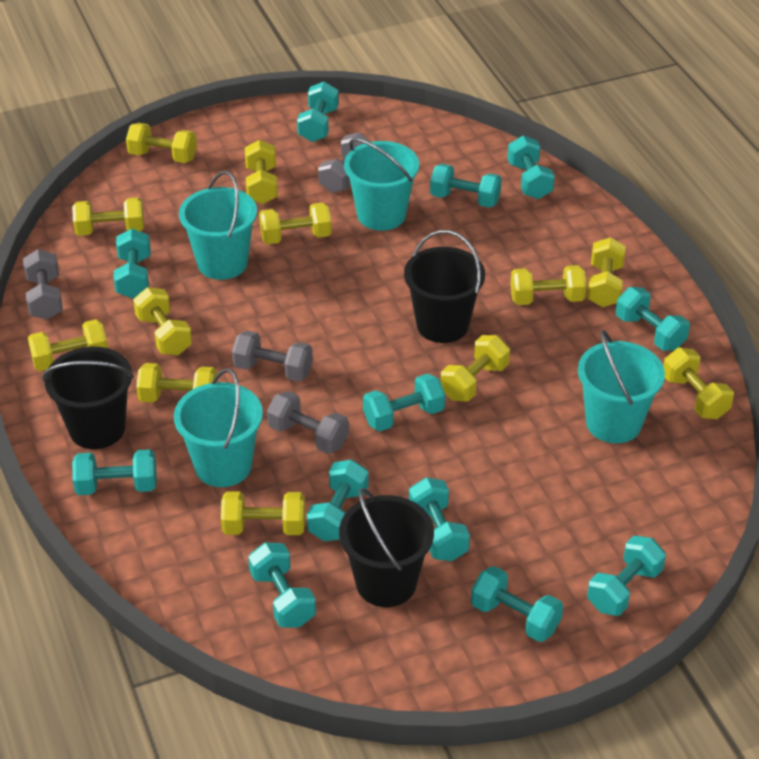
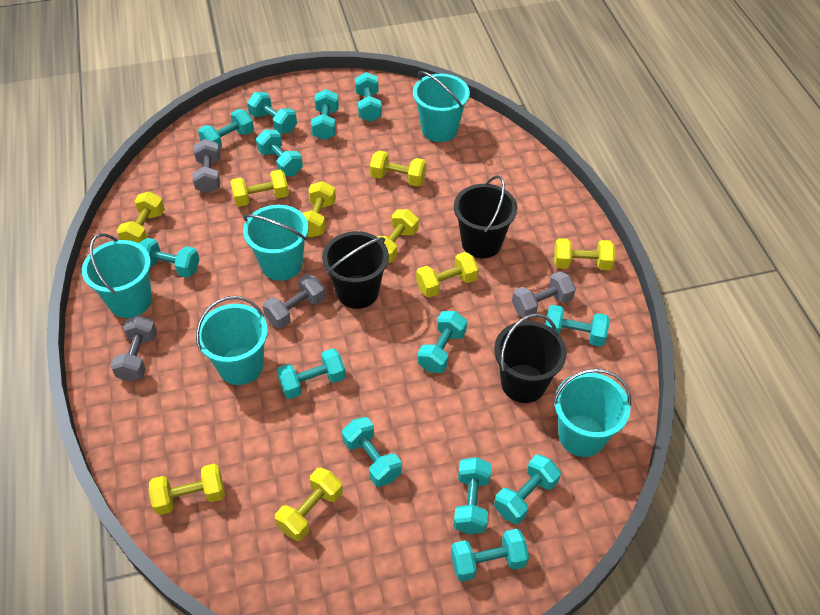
turquoise bucket: 4 -> 5
turquoise dumbbell: 12 -> 13
yellow dumbbell: 12 -> 9

